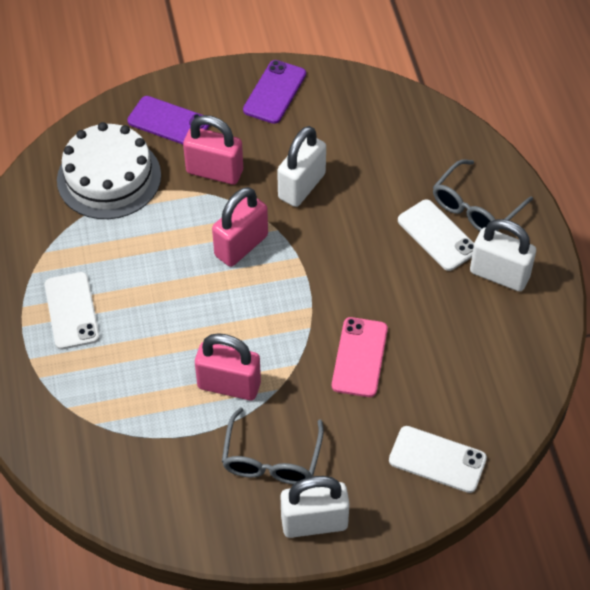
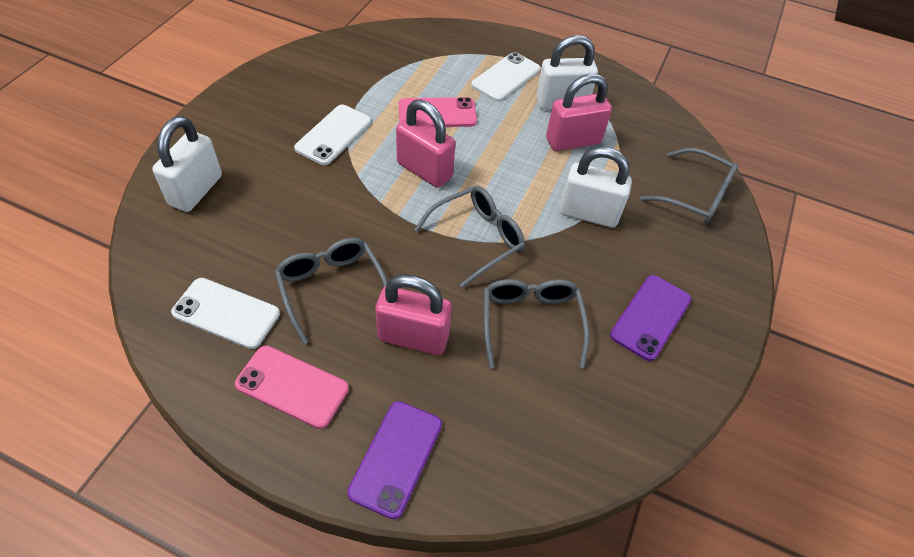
grey glasses: 2 -> 4
pink phone: 1 -> 2
white cake: 1 -> 0

